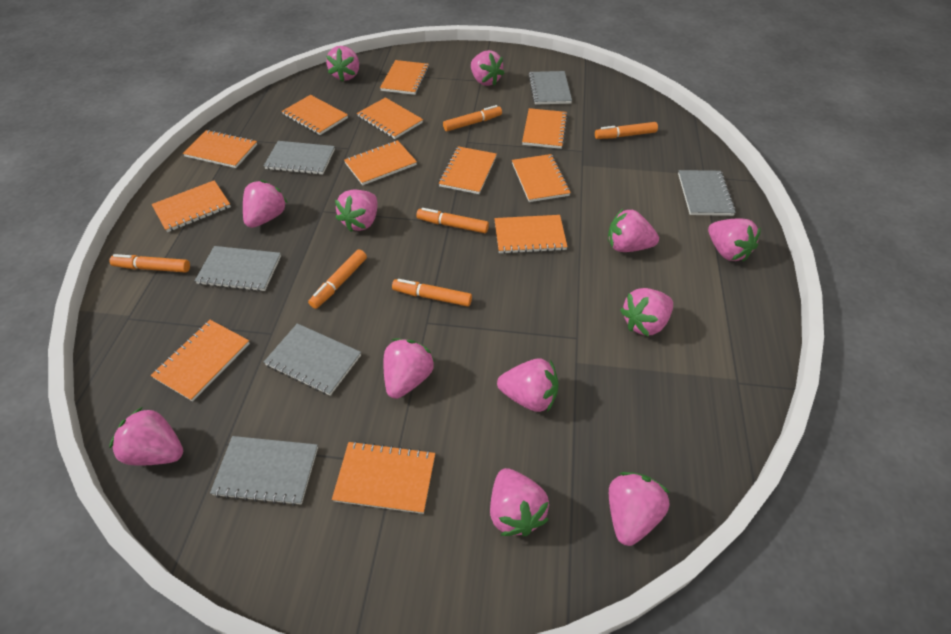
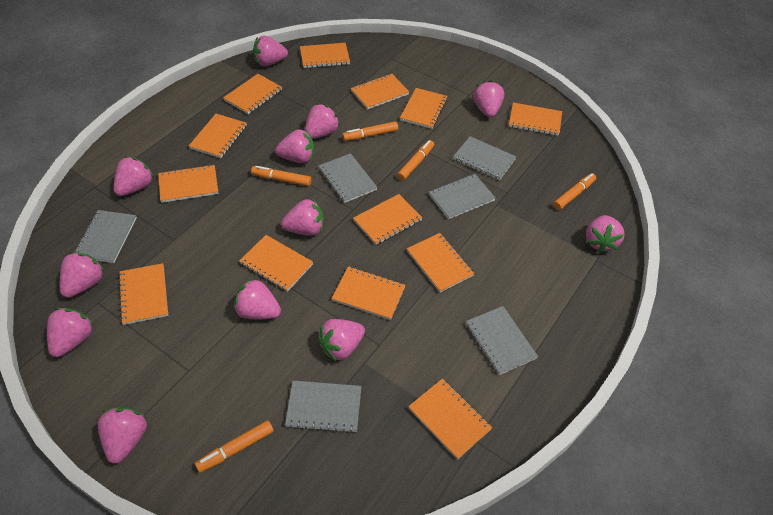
orange marker: 6 -> 5
orange notebook: 12 -> 13

